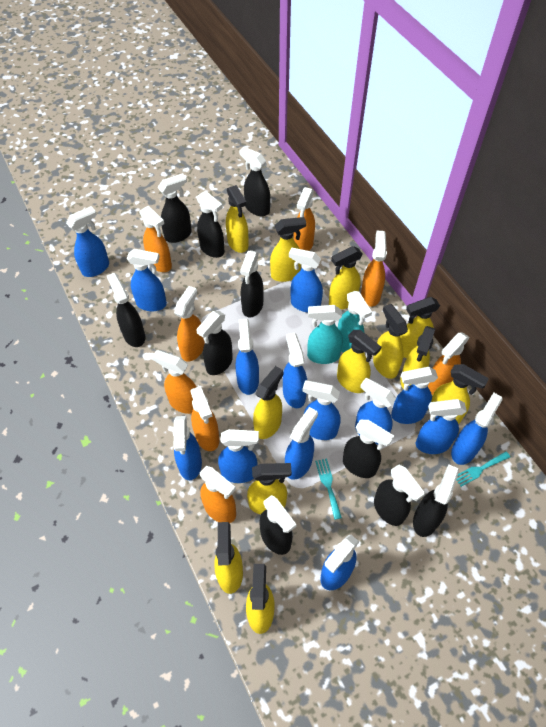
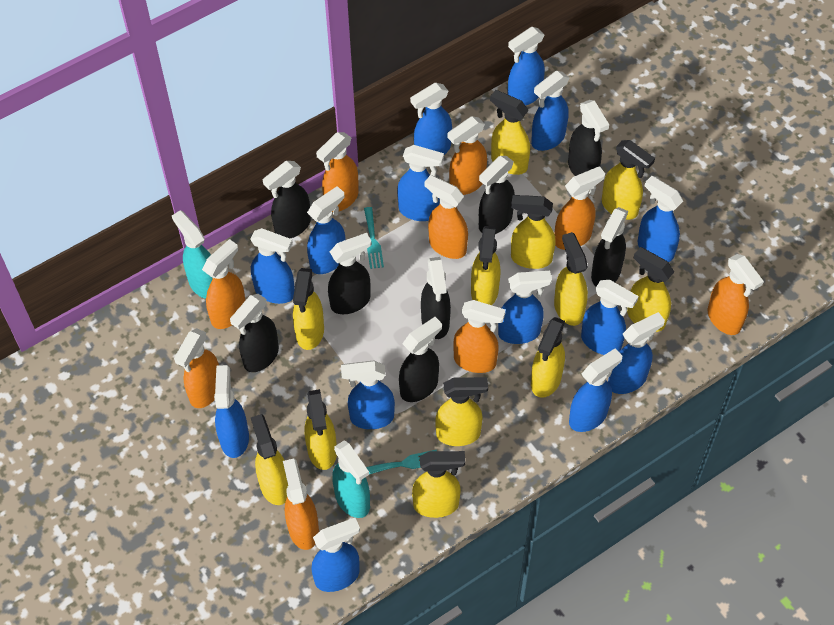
black spray bottle: 10 -> 8
orange spray bottle: 8 -> 9

